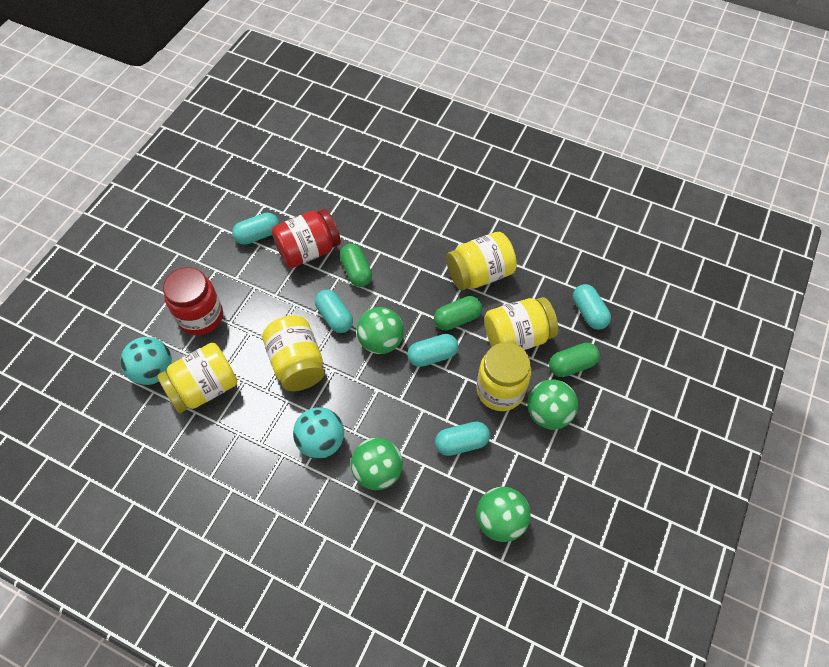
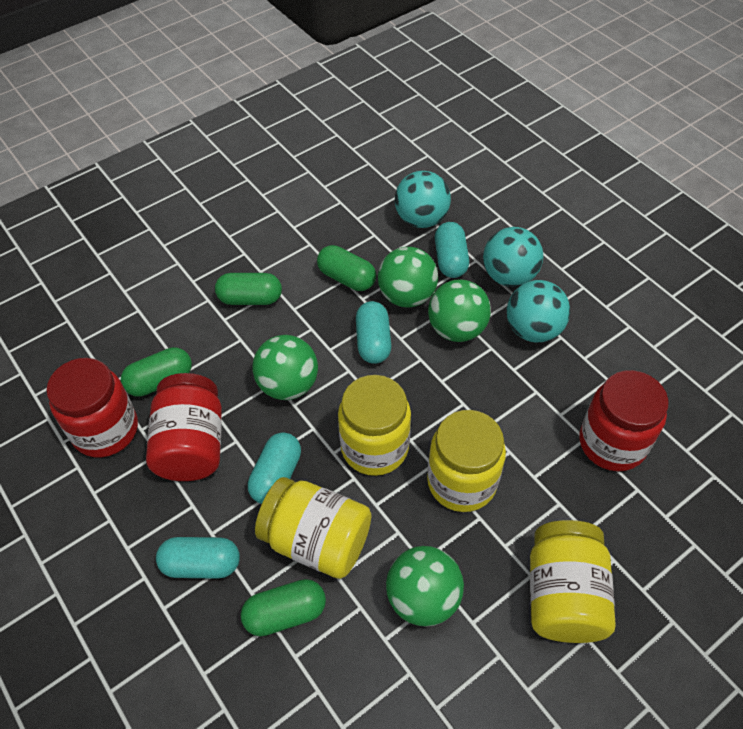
green capsule: 3 -> 4
red jar: 2 -> 3
turquoise ball: 2 -> 3
turquoise capsule: 5 -> 4
yellow jar: 5 -> 4

